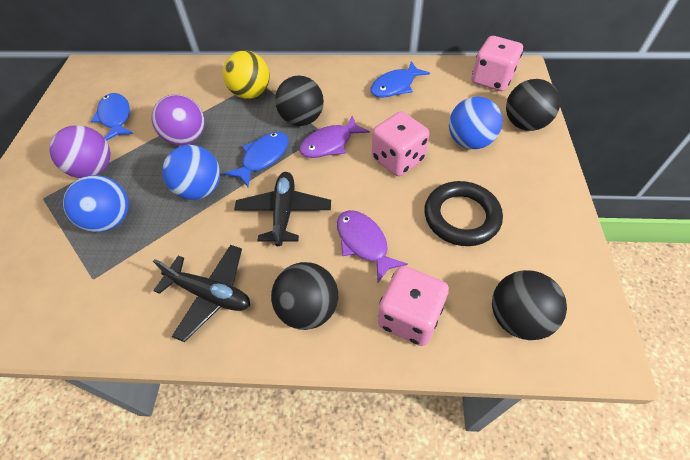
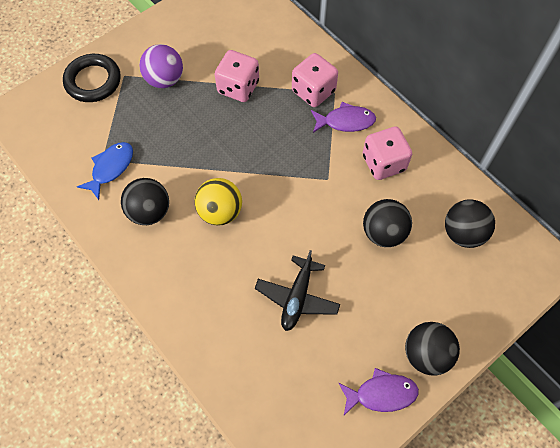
black plane: 2 -> 1
blue ball: 3 -> 0
blue fish: 3 -> 1
purple ball: 2 -> 1

